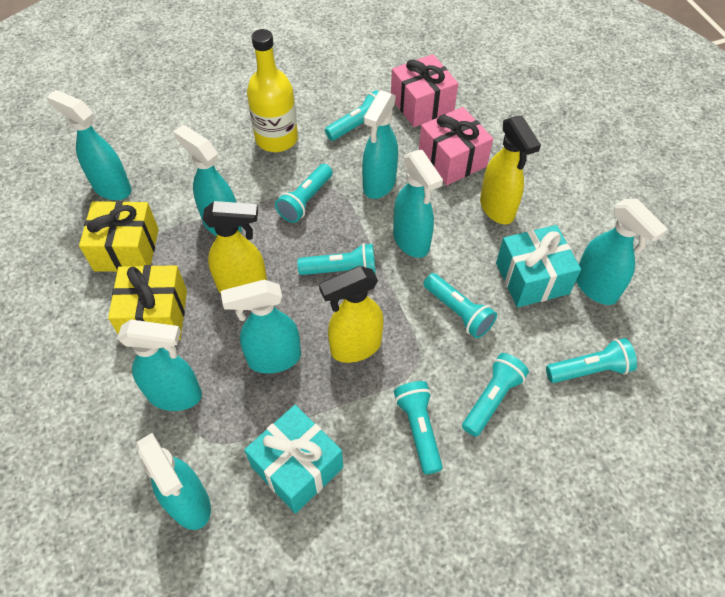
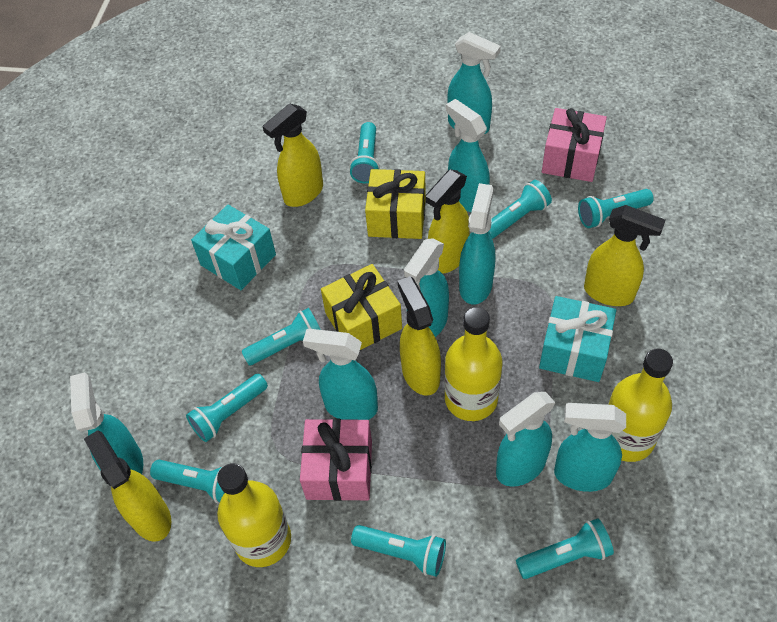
turquoise flashlight: 7 -> 8
yellow bottle: 1 -> 3
yellow spray bottle: 3 -> 5

